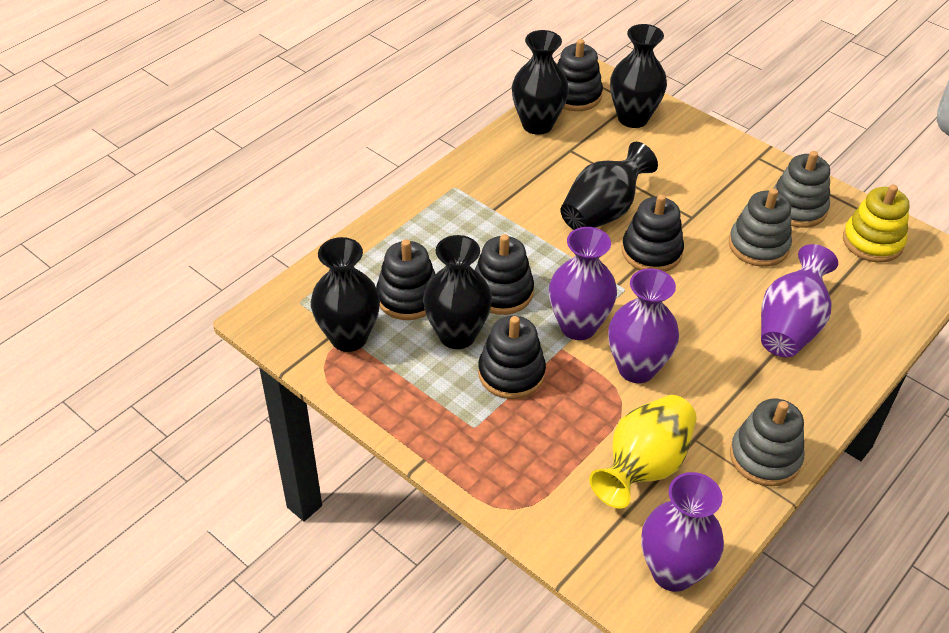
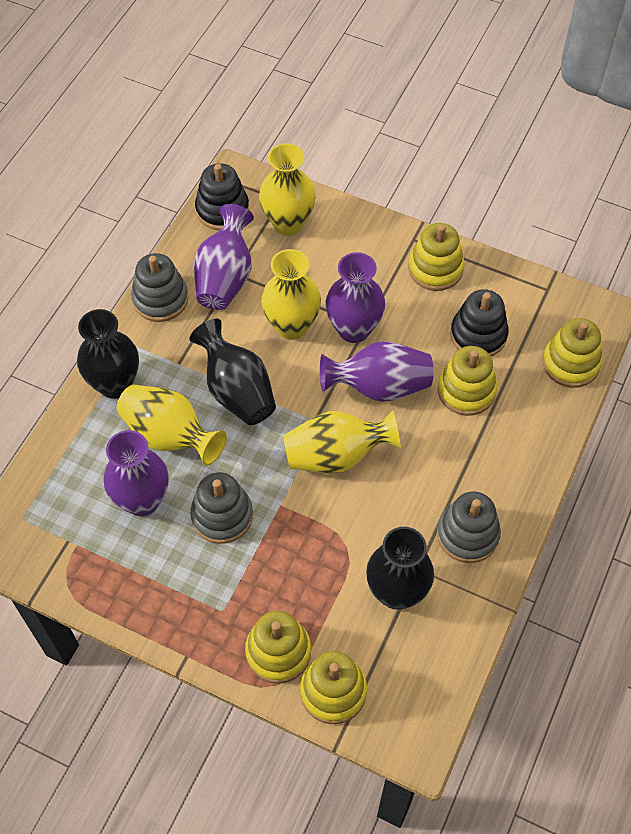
black stacking toy: 5 -> 2
black vase: 5 -> 3
yellow stacking toy: 1 -> 5
yellow vase: 1 -> 4

